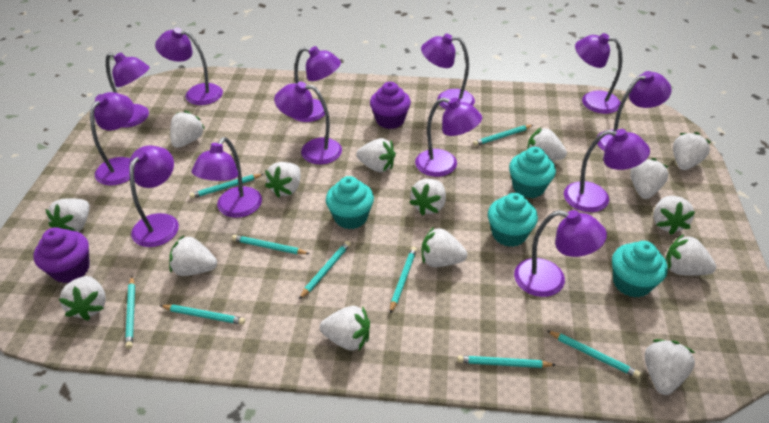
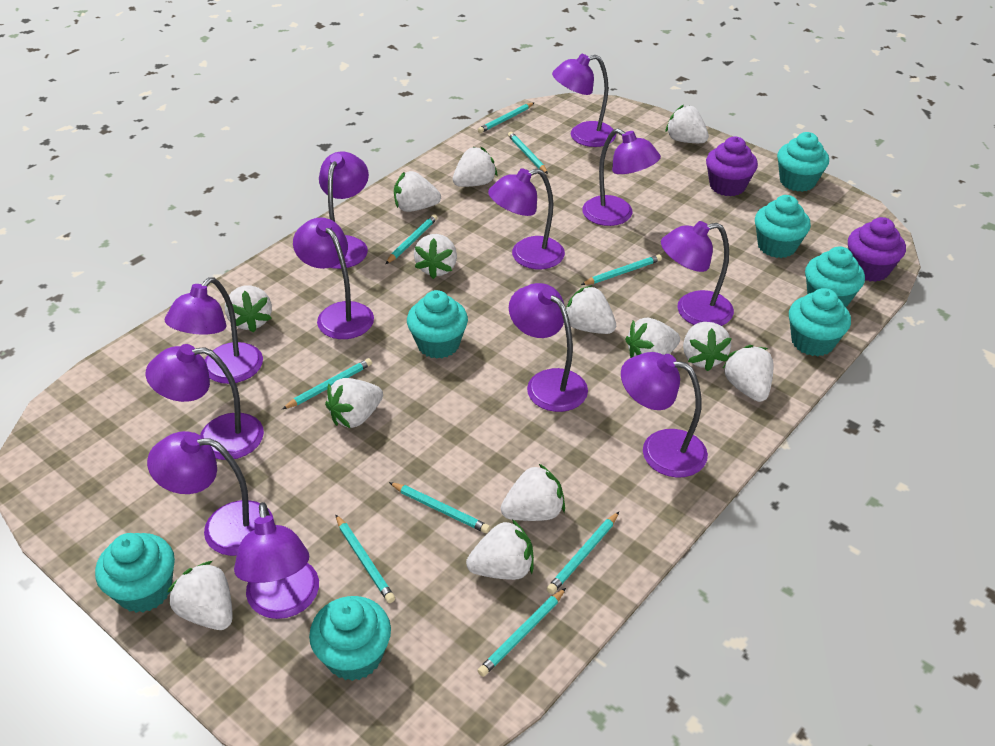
purple lamp: 13 -> 12
turquoise cupcake: 4 -> 7
white strawberry: 15 -> 13

